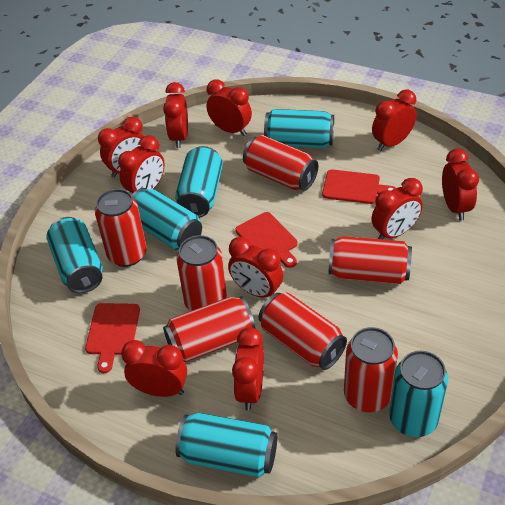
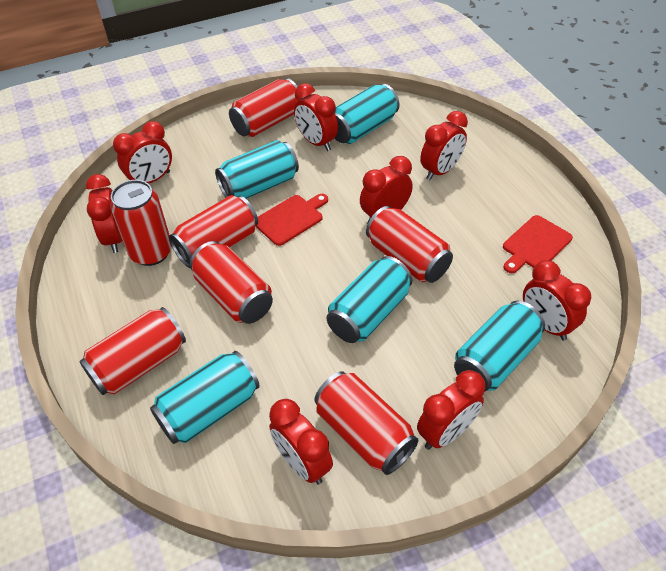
red clock: 10 -> 8
red cutting board: 3 -> 2
turquoise can: 6 -> 5

